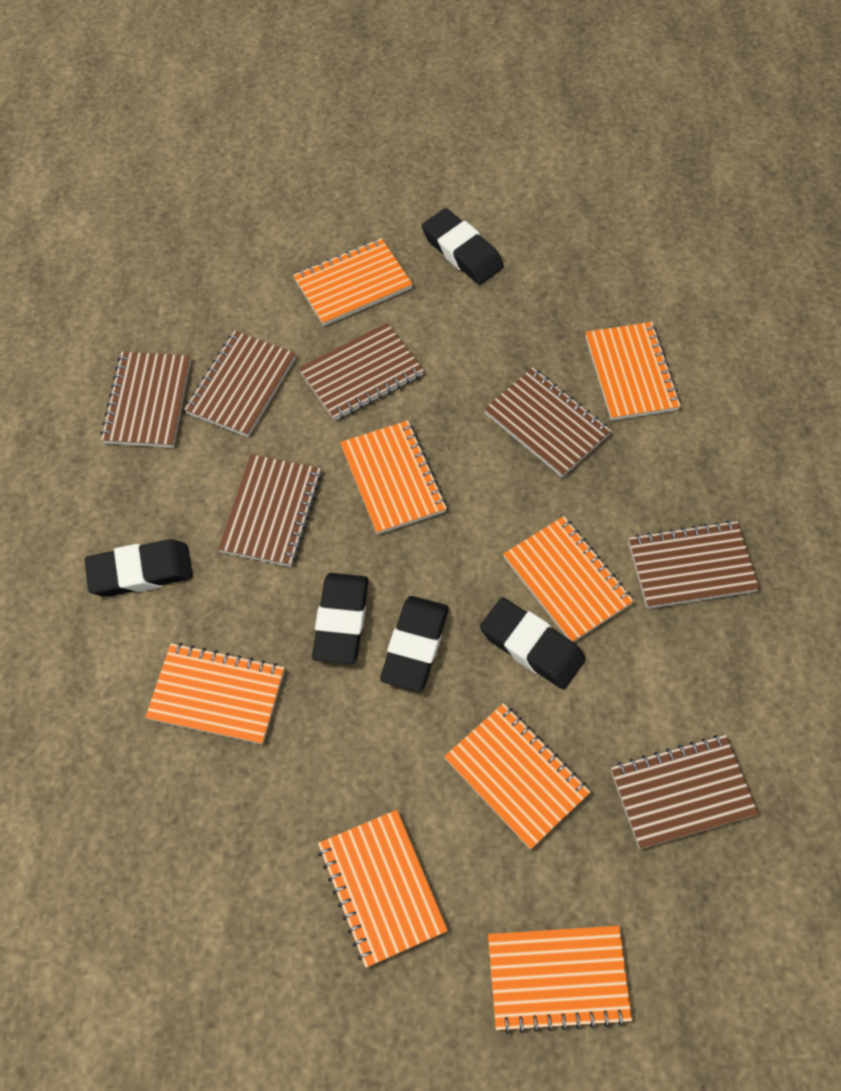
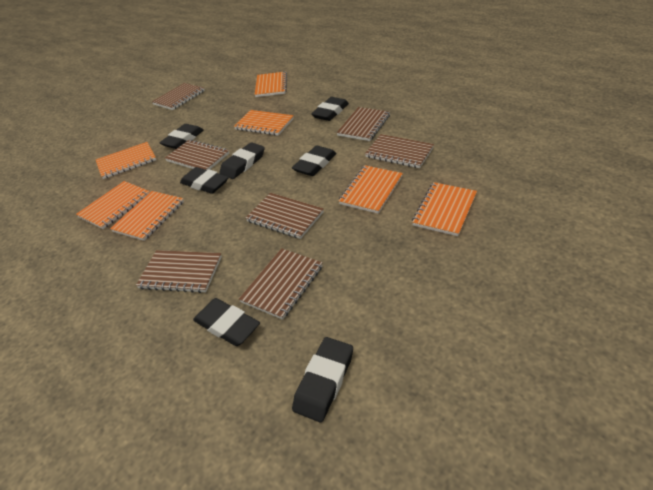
black eraser: 5 -> 7
orange notebook: 8 -> 7

